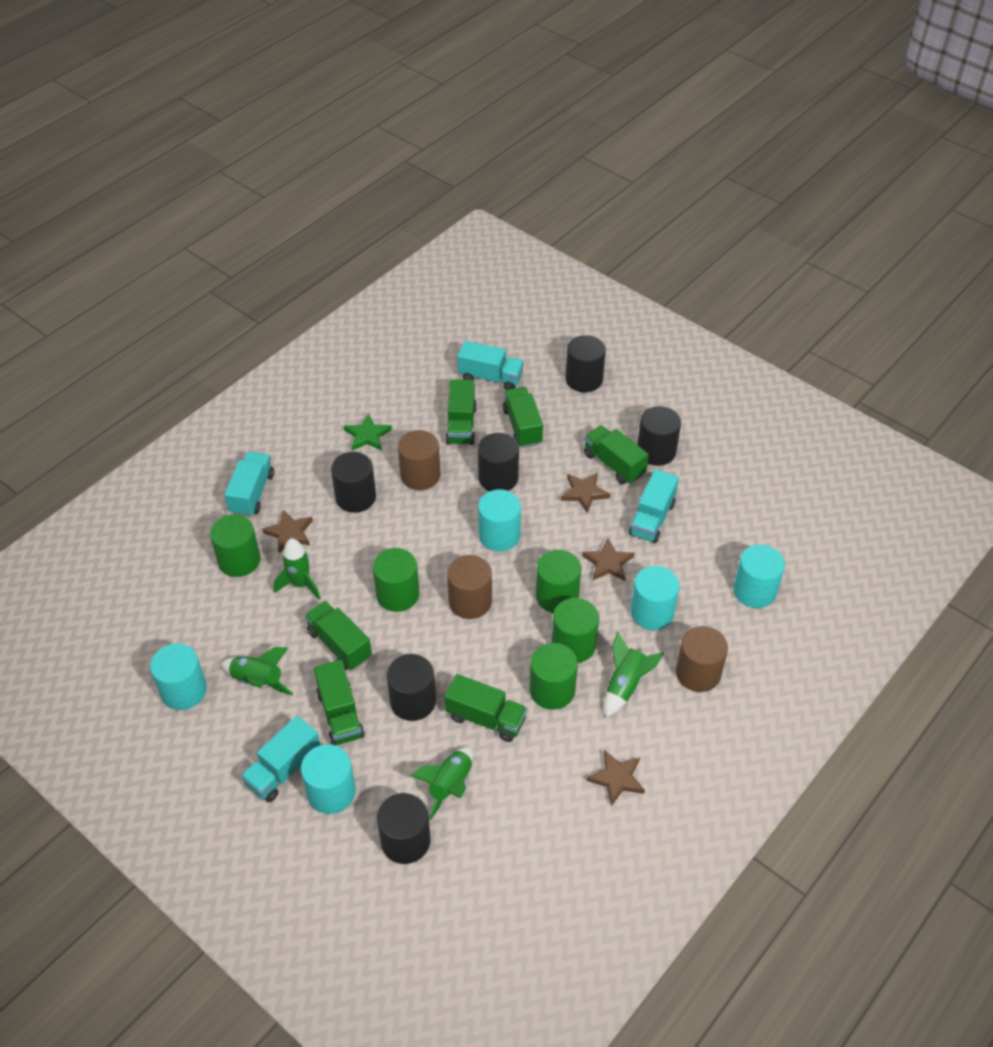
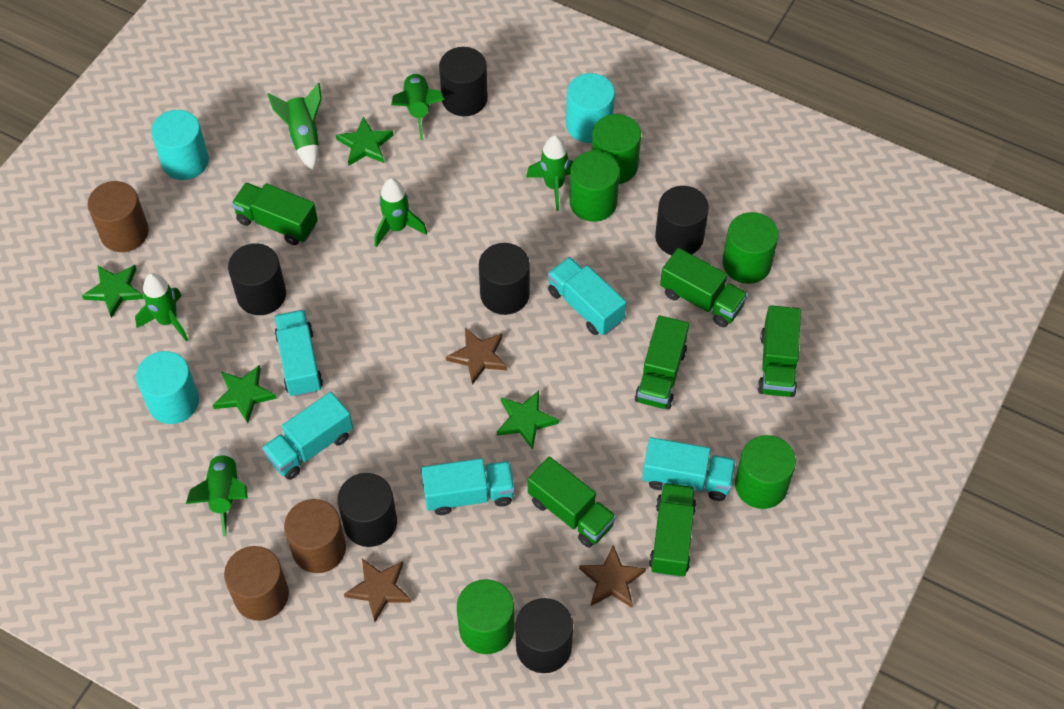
brown star: 4 -> 3
green rocket: 4 -> 6
green star: 1 -> 4
turquoise cylinder: 5 -> 3
turquoise truck: 4 -> 5

